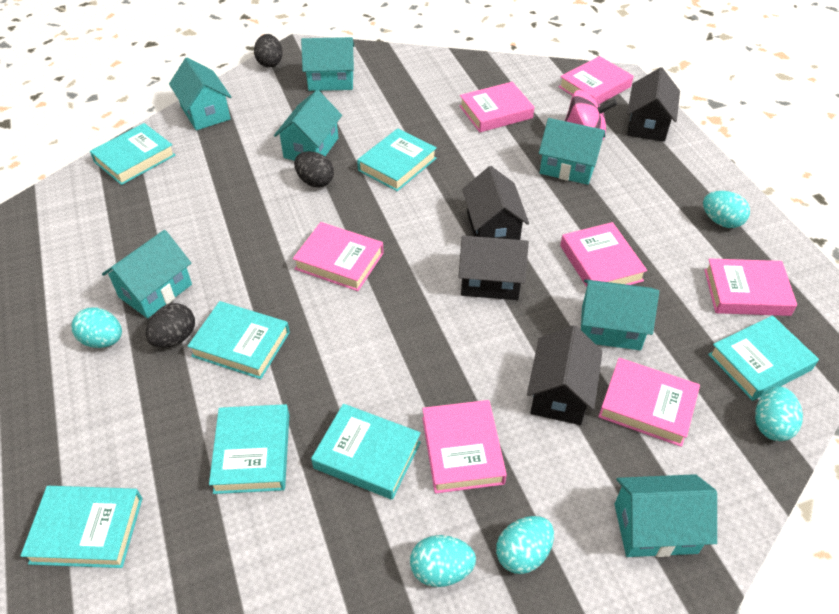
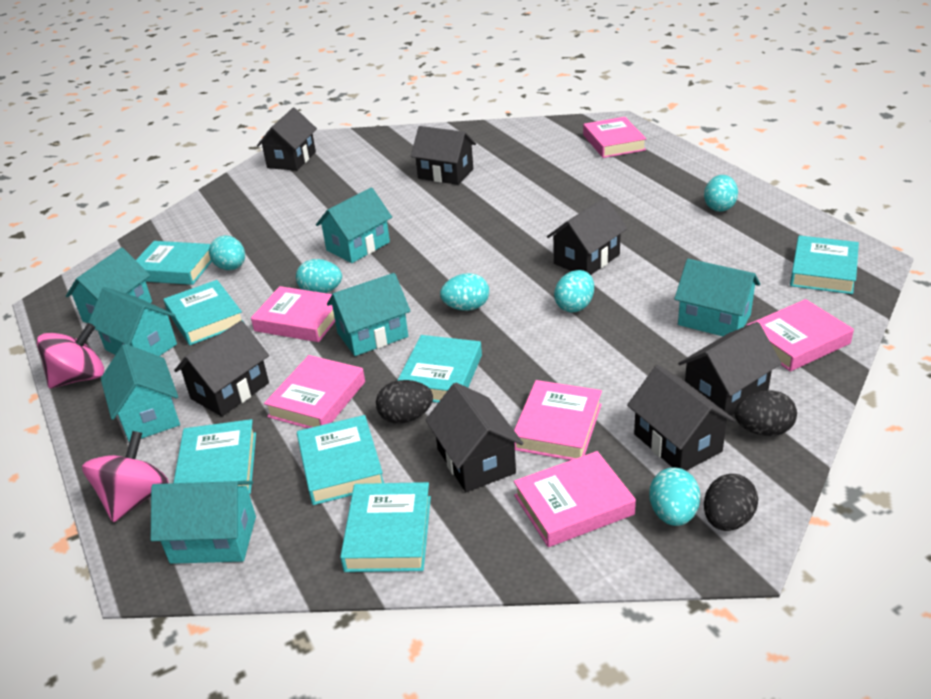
black house: 4 -> 7
pink book: 7 -> 6
pink spinning top: 1 -> 2
turquoise egg: 5 -> 6

